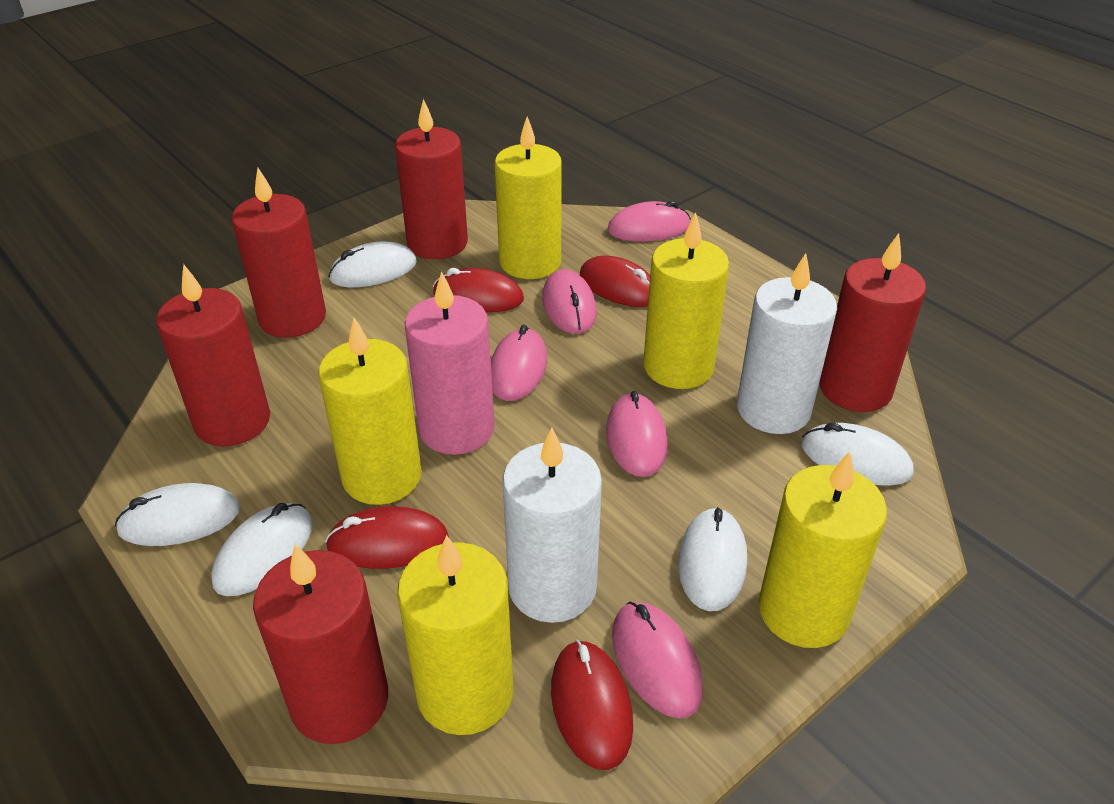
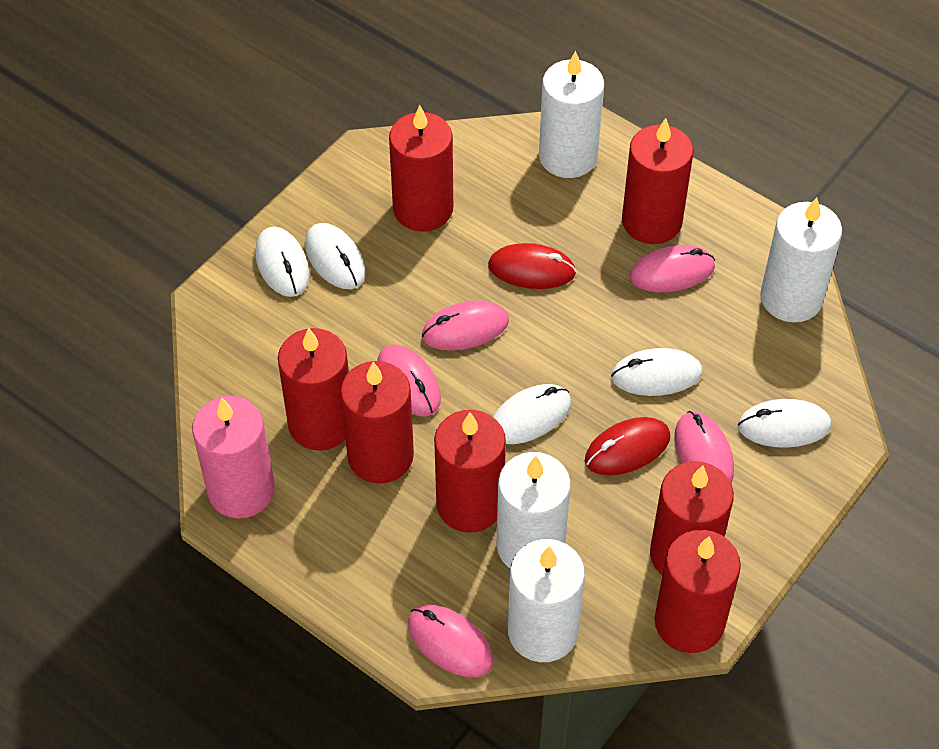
red candle: 5 -> 7
red mouse: 4 -> 2
white candle: 2 -> 4
yellow candle: 5 -> 0

